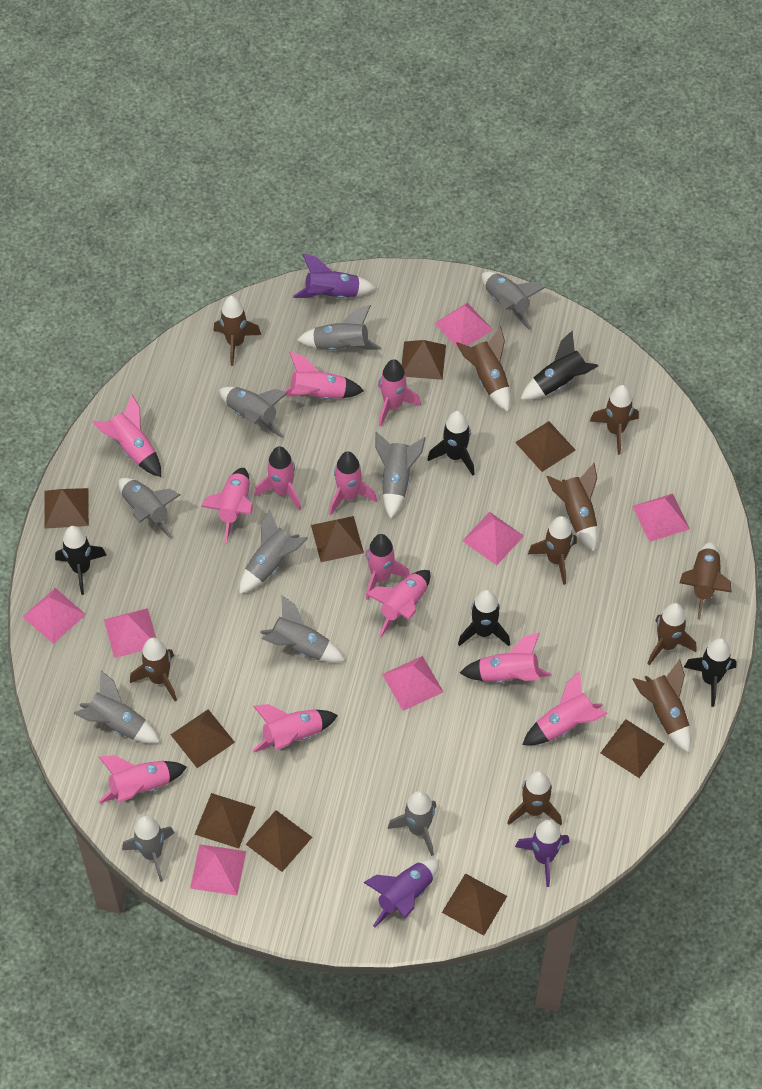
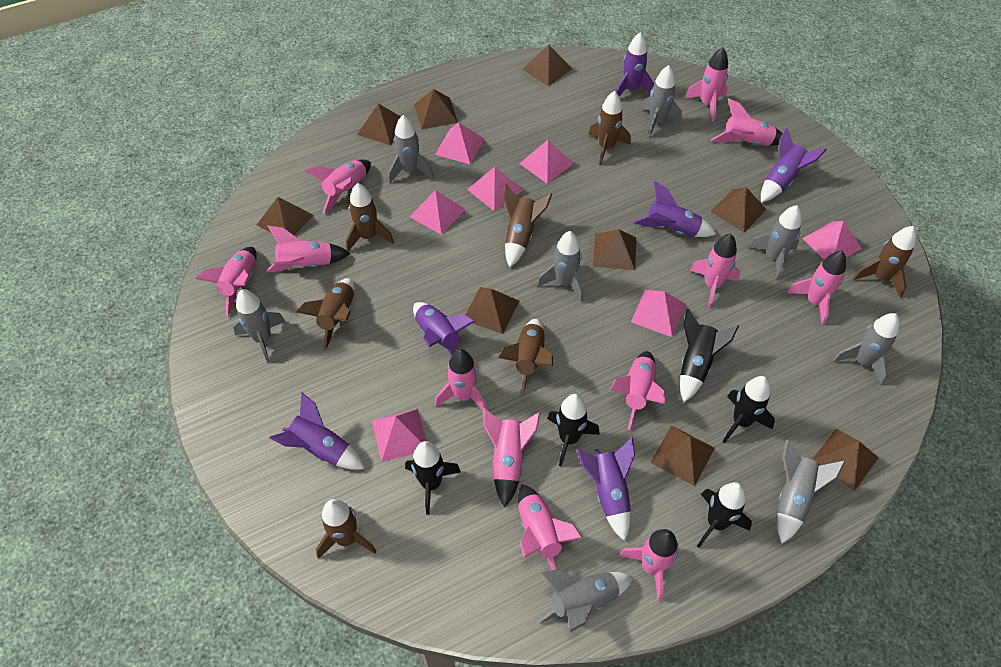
brown rocket: 10 -> 7
grey rocket: 10 -> 8
purple rocket: 3 -> 6

